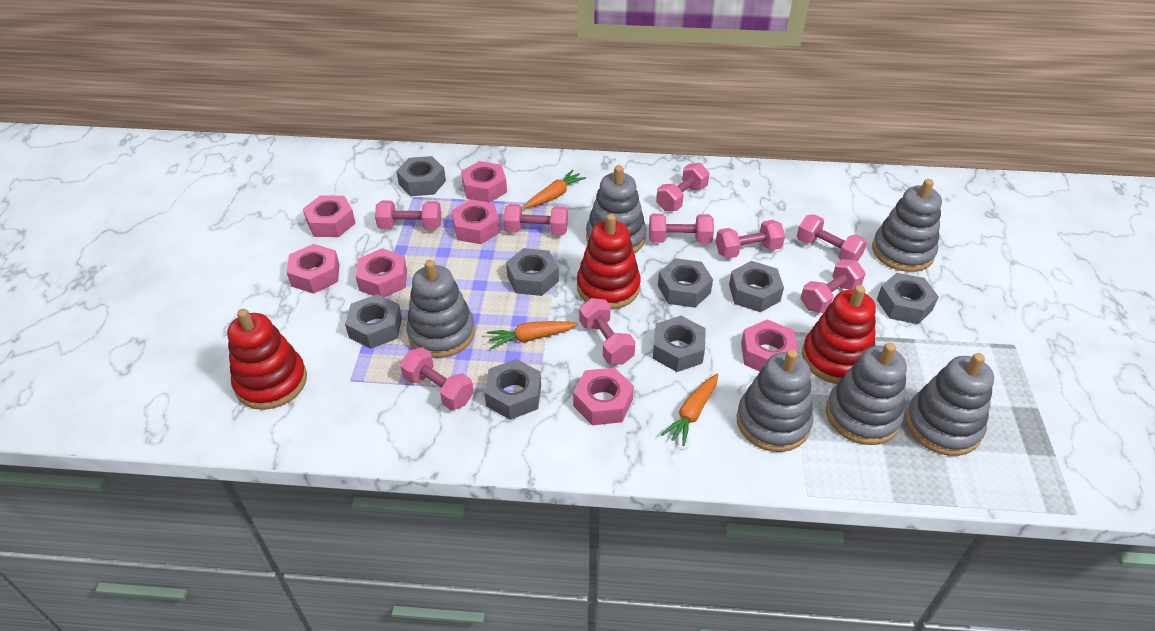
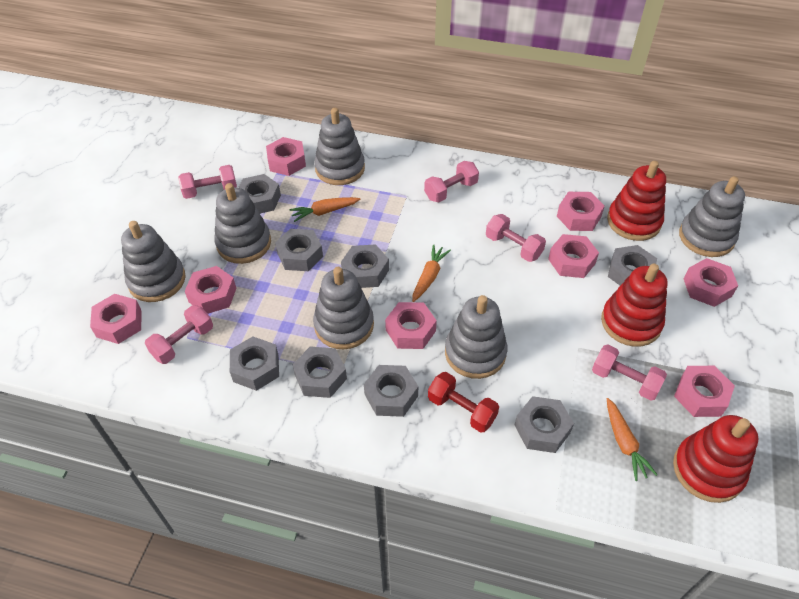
pink dumbbell: 9 -> 5
pink nut: 7 -> 8
red dumbbell: 0 -> 1

